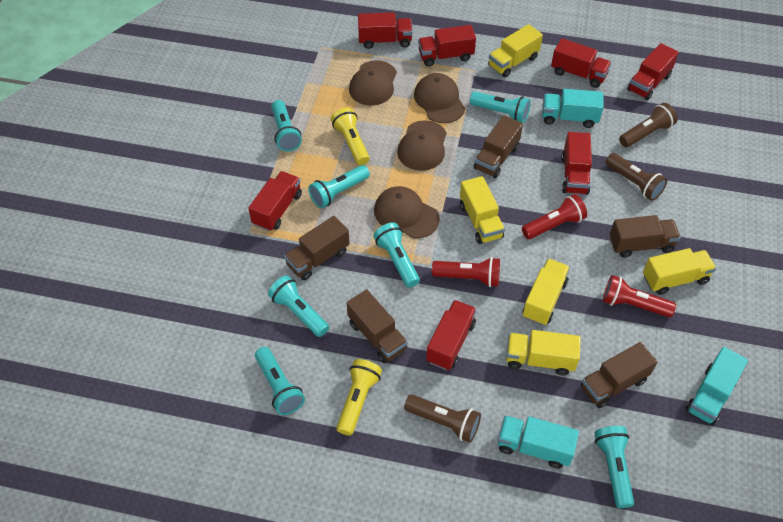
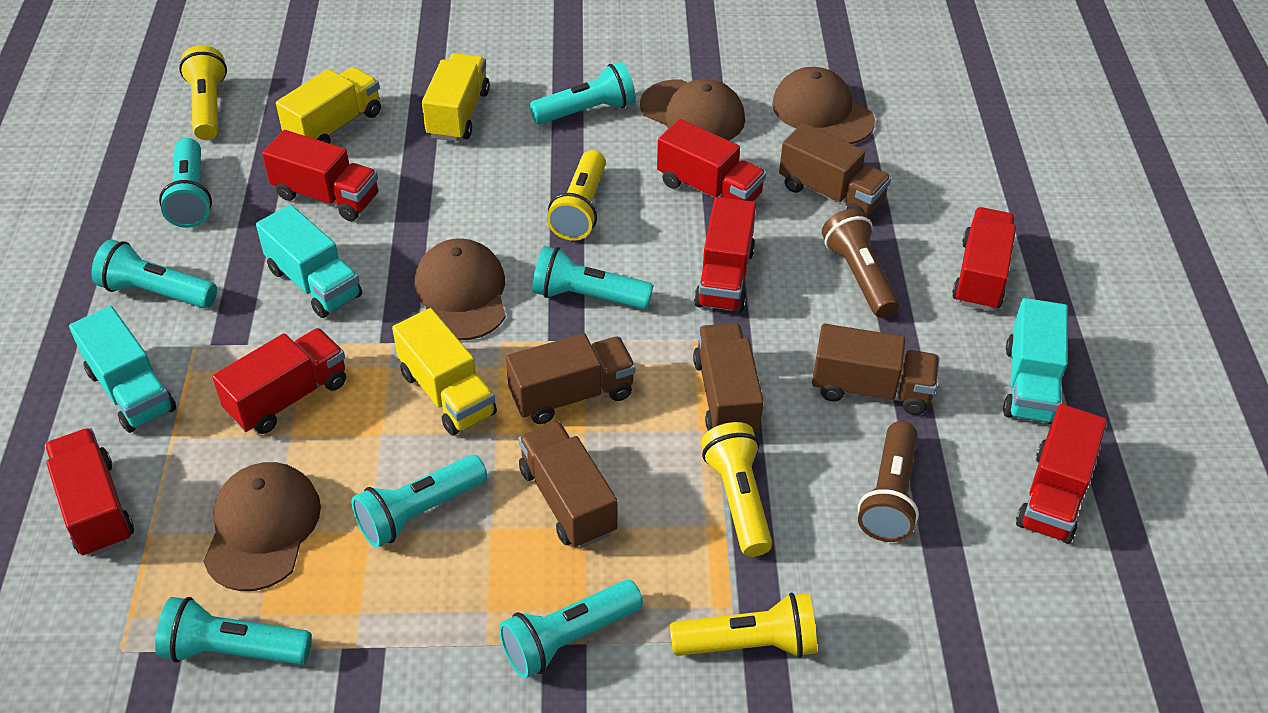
brown flashlight: 3 -> 2
red flashlight: 3 -> 0
yellow flashlight: 2 -> 4
yellow truck: 5 -> 3

